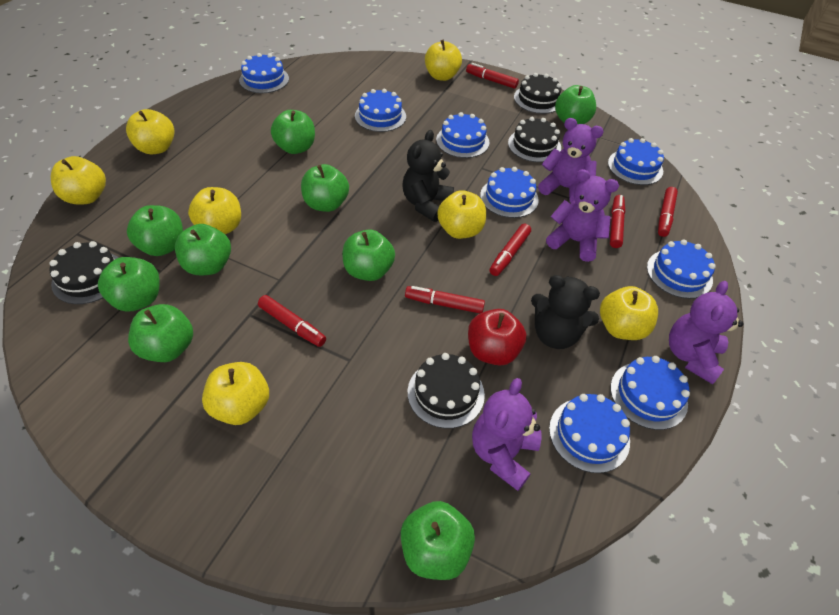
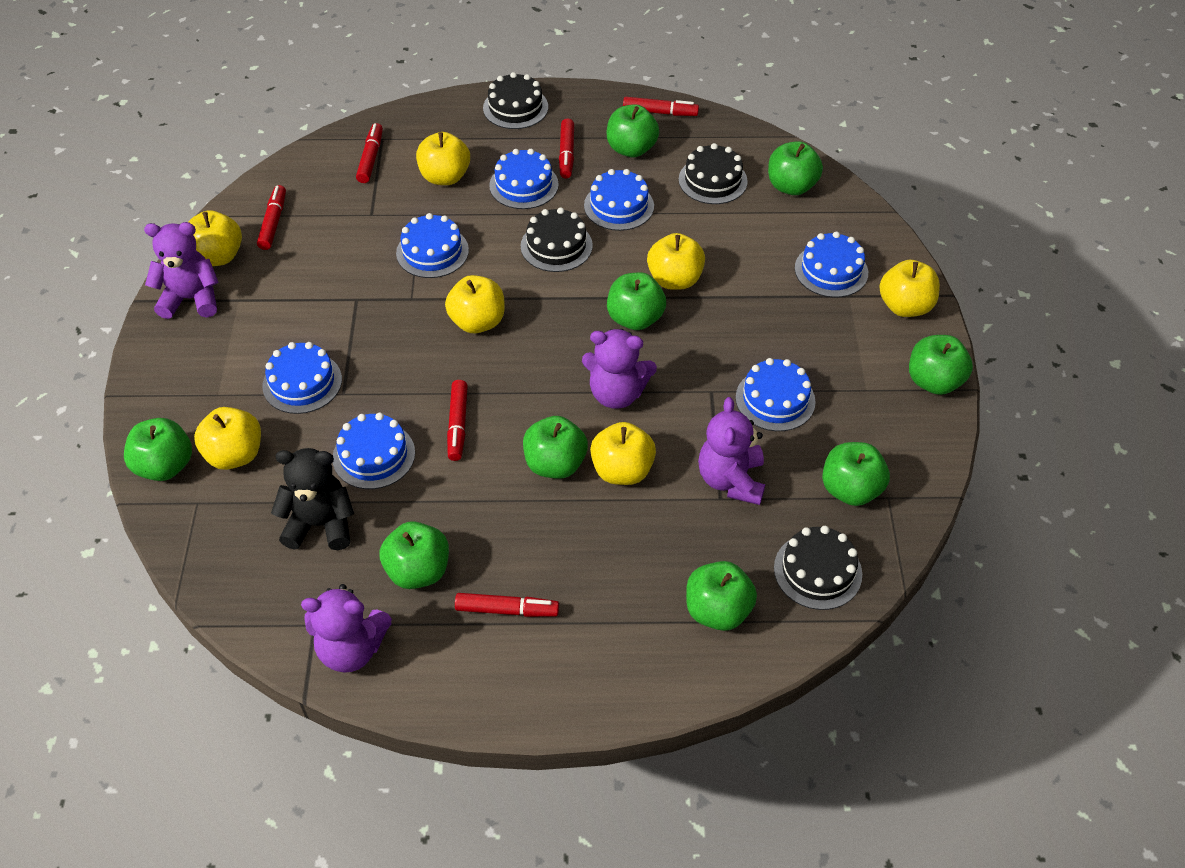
black teddy bear: 2 -> 1
blue cake: 8 -> 7
red apple: 1 -> 0

